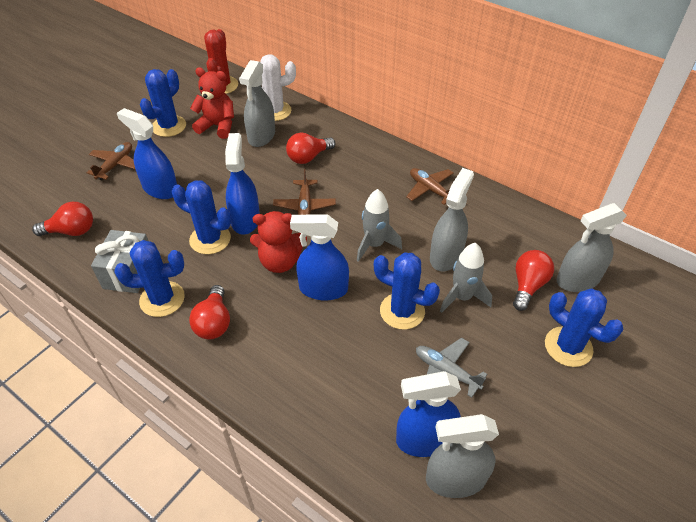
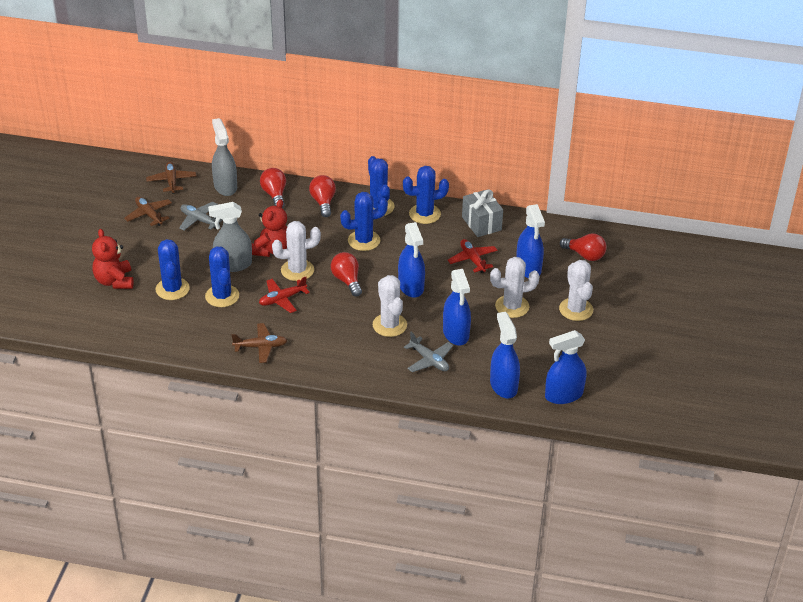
blue spray bottle: 4 -> 5
grey plane: 1 -> 2
grey rocket: 2 -> 0
grey spray bottle: 4 -> 2
red cactus: 1 -> 0
red plane: 0 -> 2
white cactus: 1 -> 4

